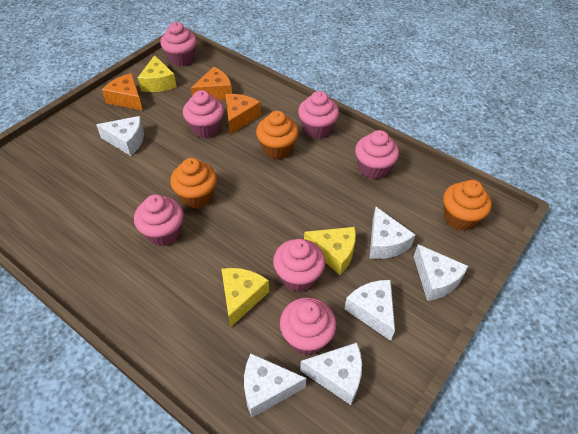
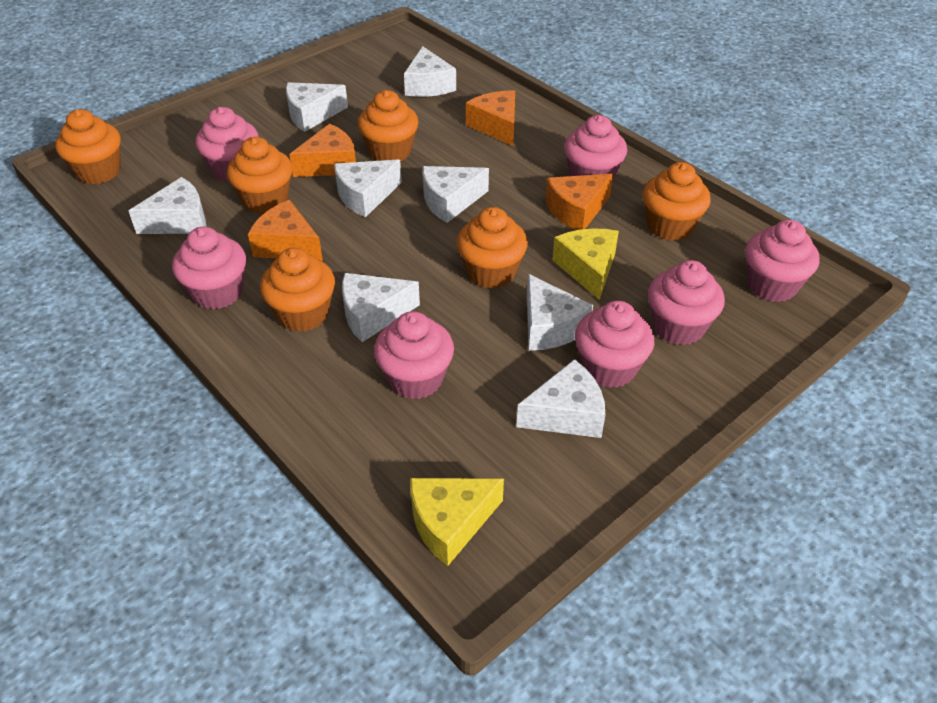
orange cheese: 3 -> 4
orange cupcake: 3 -> 6
white cheese: 6 -> 8
yellow cheese: 3 -> 2

